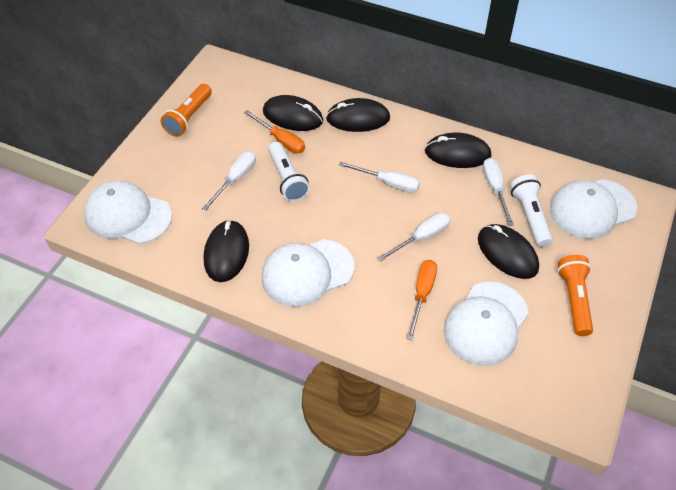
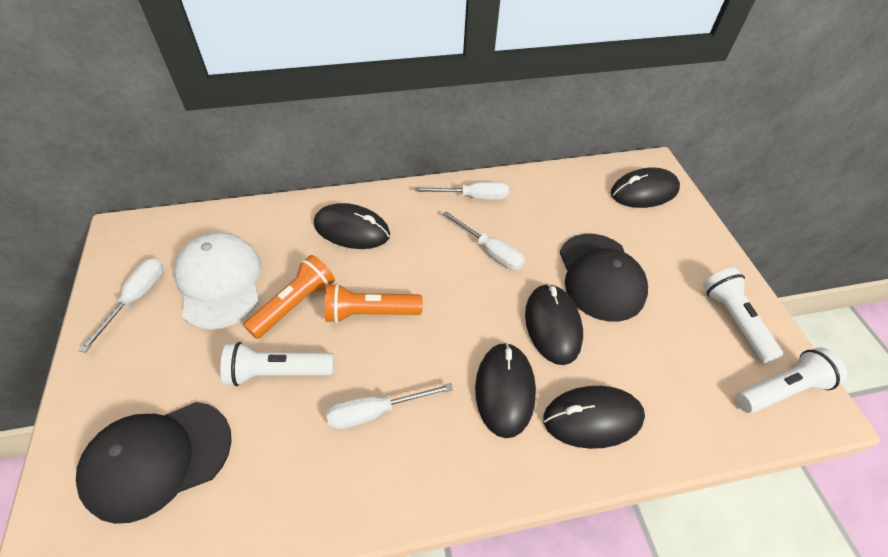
black cap: 0 -> 2
orange screwdriver: 2 -> 0
white cap: 4 -> 1
white flashlight: 2 -> 3

